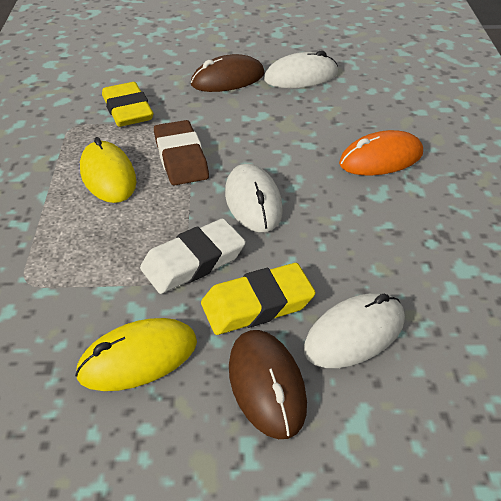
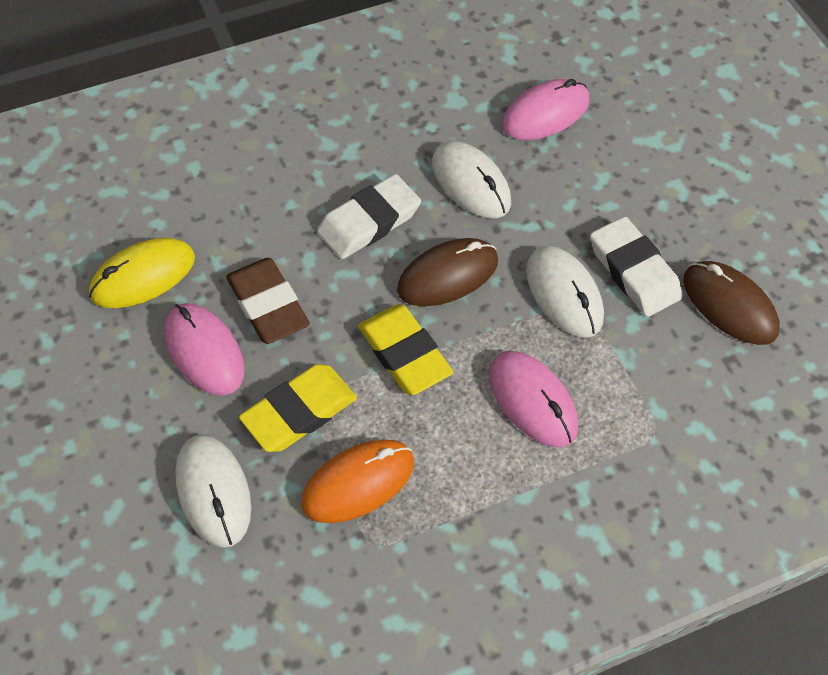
pink mouse: 0 -> 3
white eraser: 1 -> 2
yellow mouse: 2 -> 1

